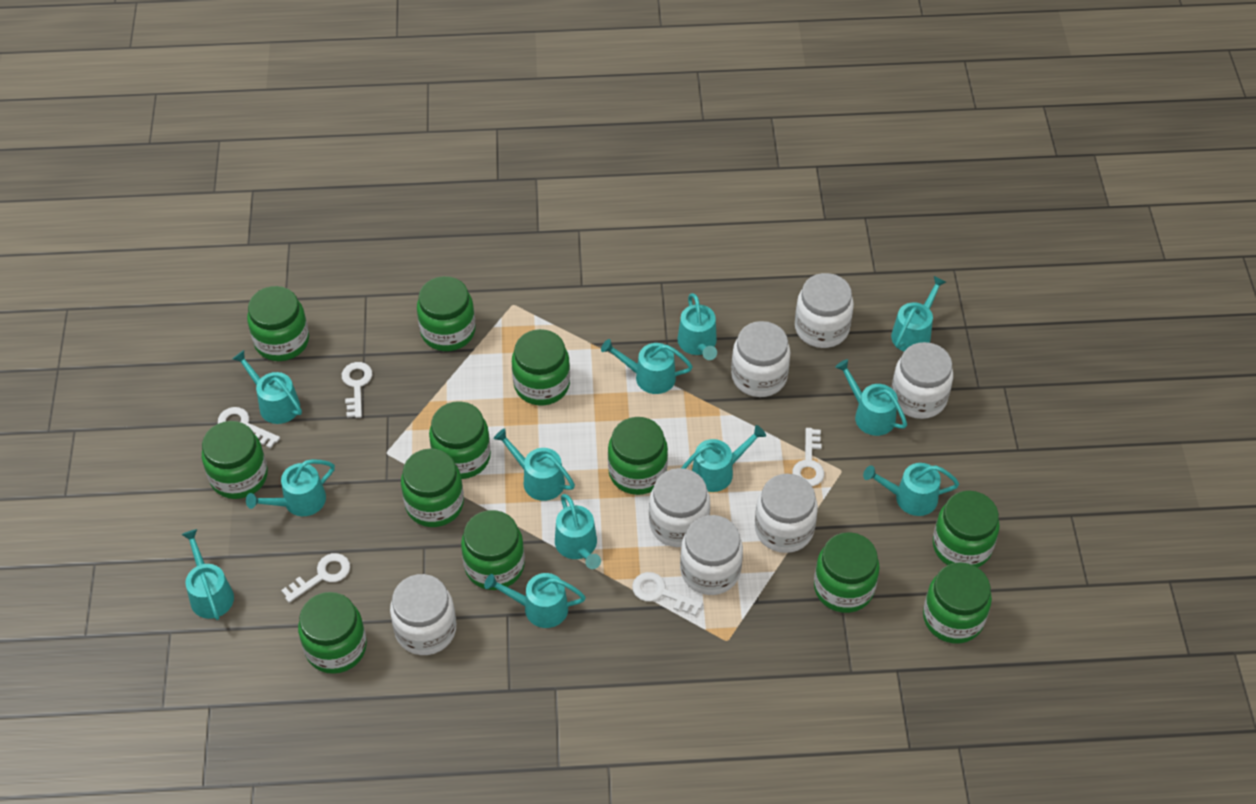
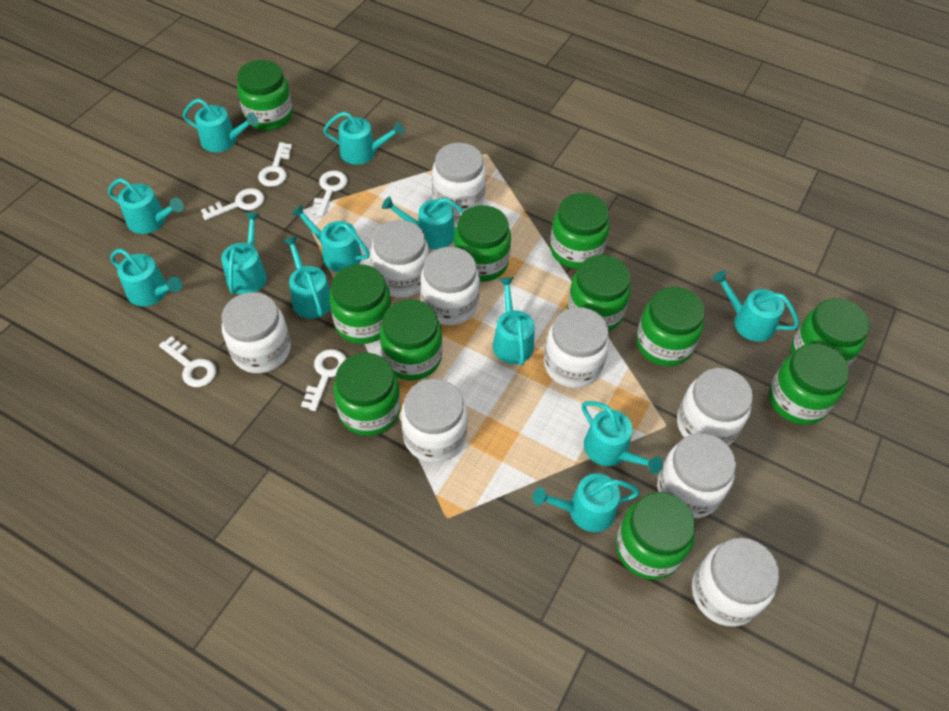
green jar: 12 -> 11
white jar: 7 -> 9

